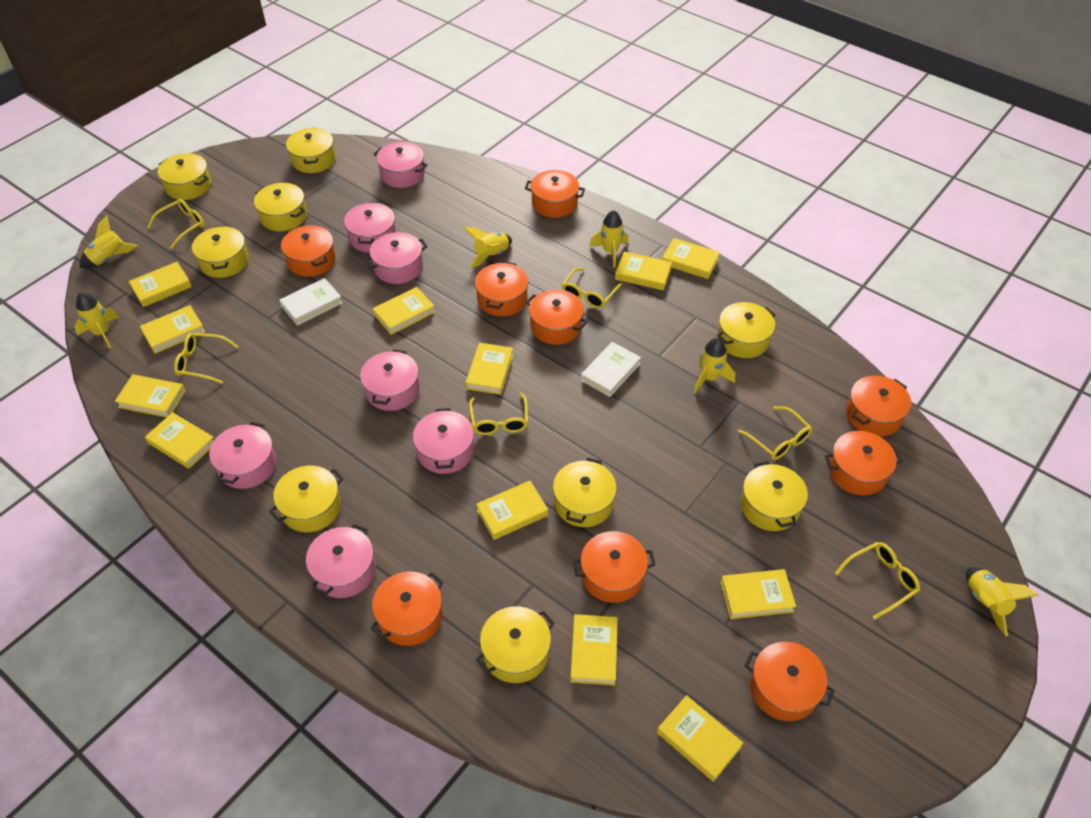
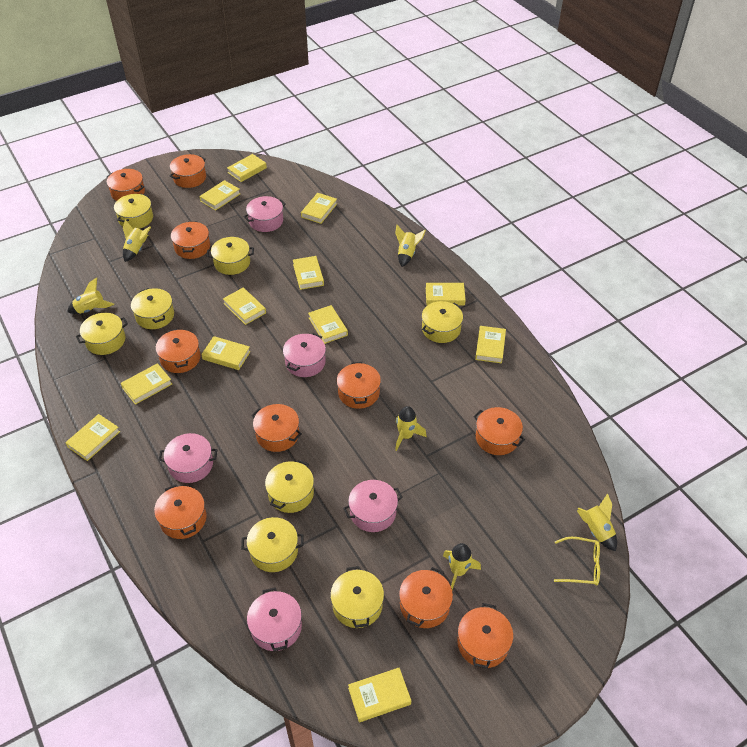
orange pot: 9 -> 10
pink pot: 7 -> 5
white book: 2 -> 0
yellow glasses: 6 -> 1
yellow pot: 9 -> 8

